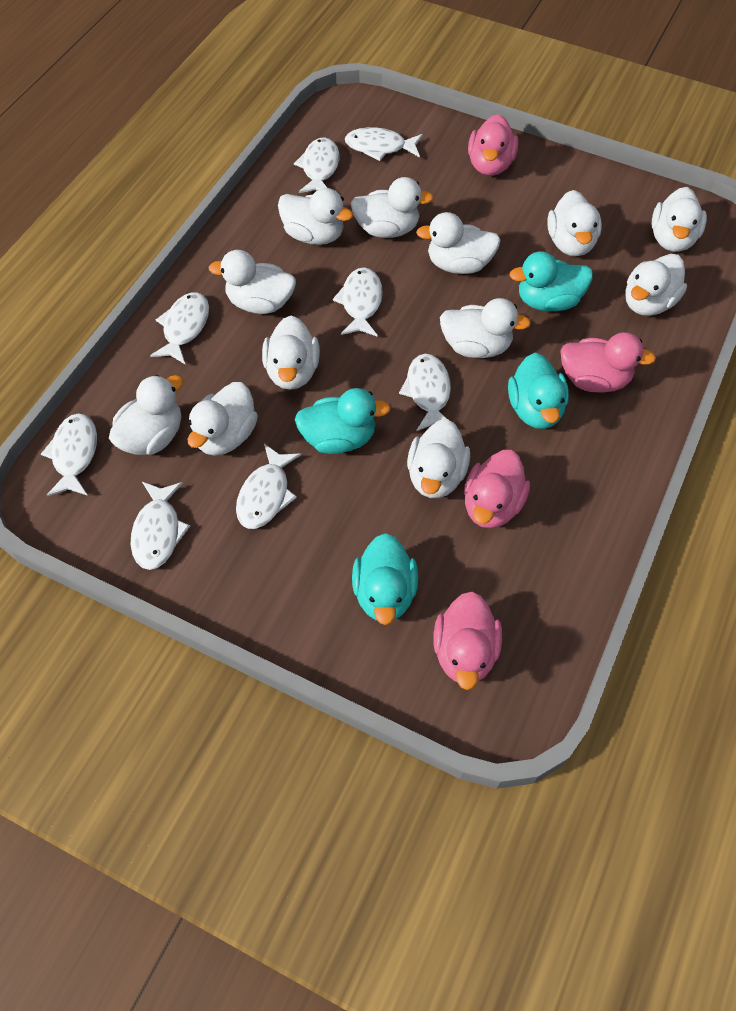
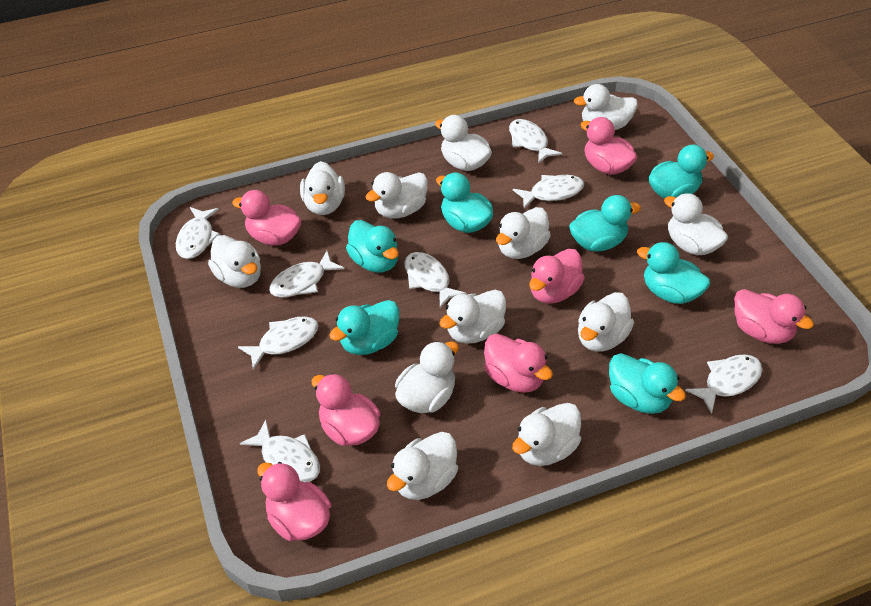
pink duck: 4 -> 7
turquoise duck: 4 -> 7

